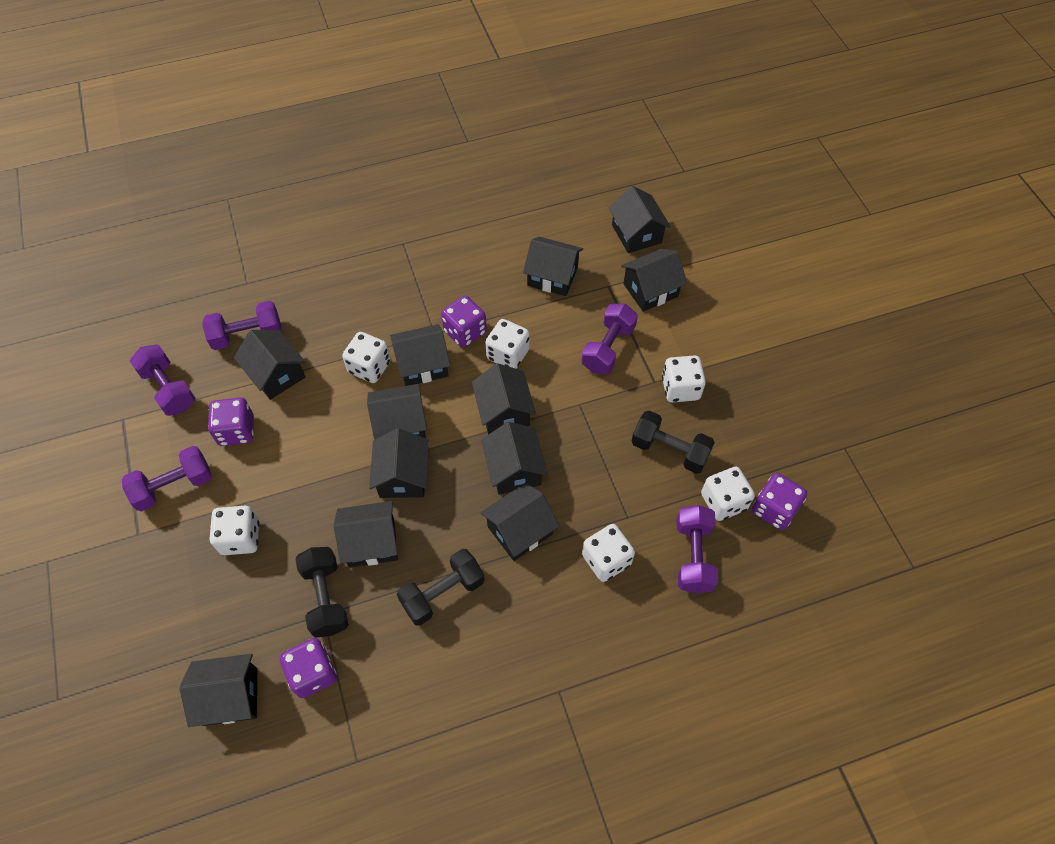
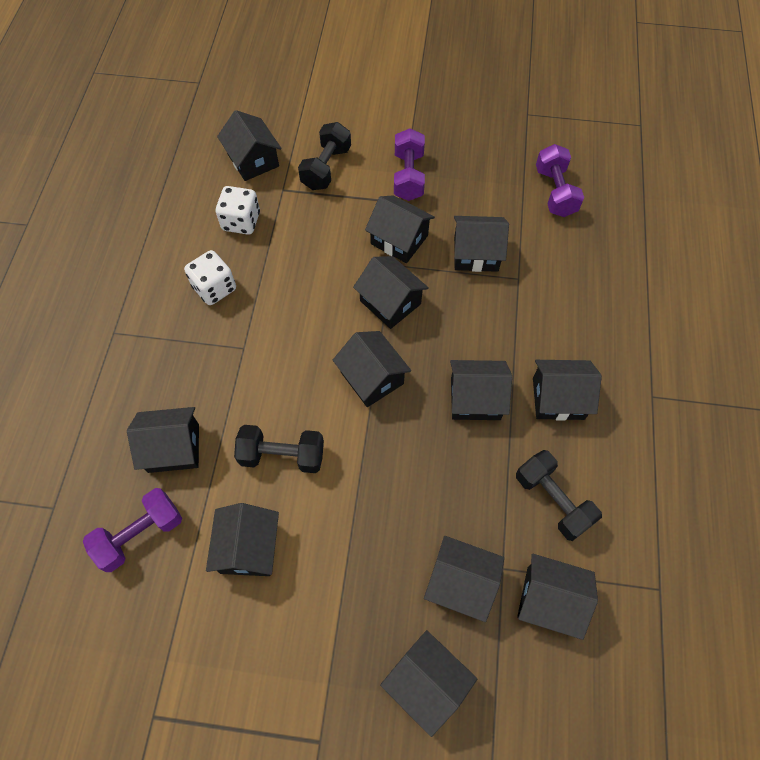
purple dice: 4 -> 0
purple dumbbell: 5 -> 3
white dice: 6 -> 2

